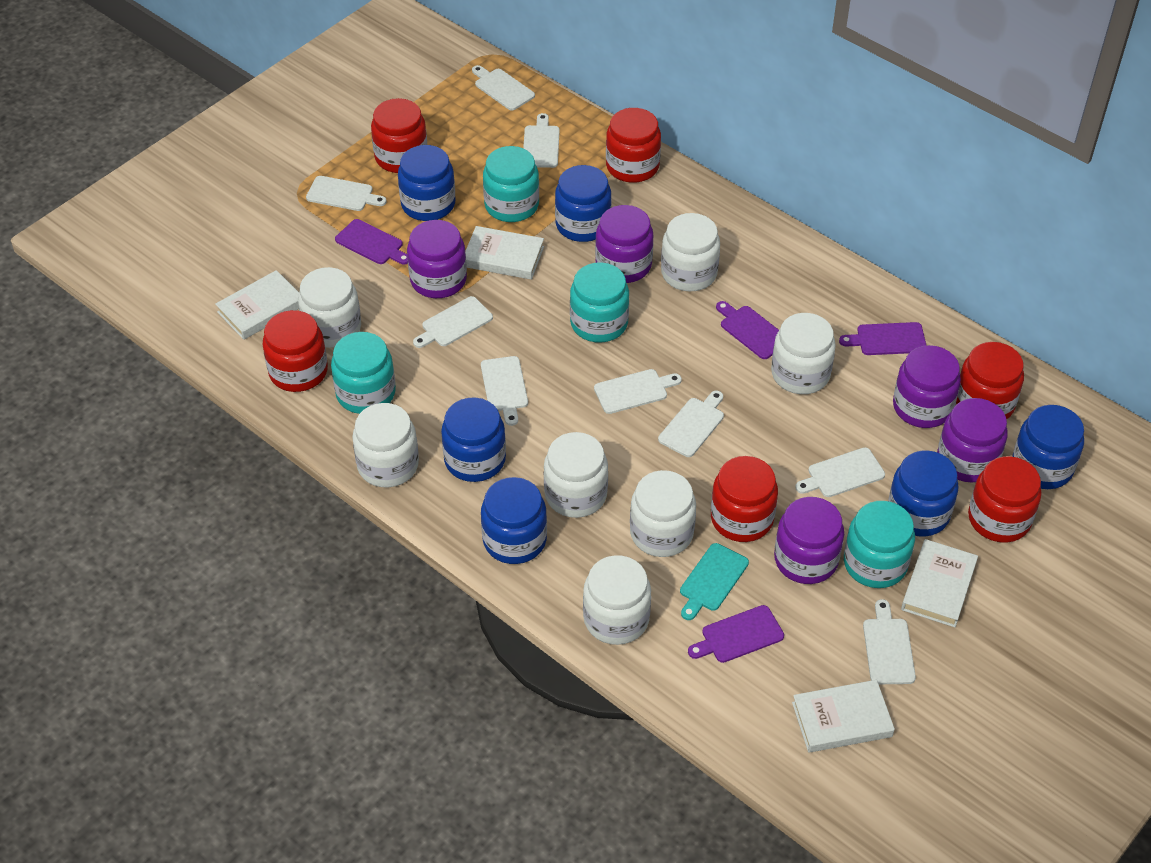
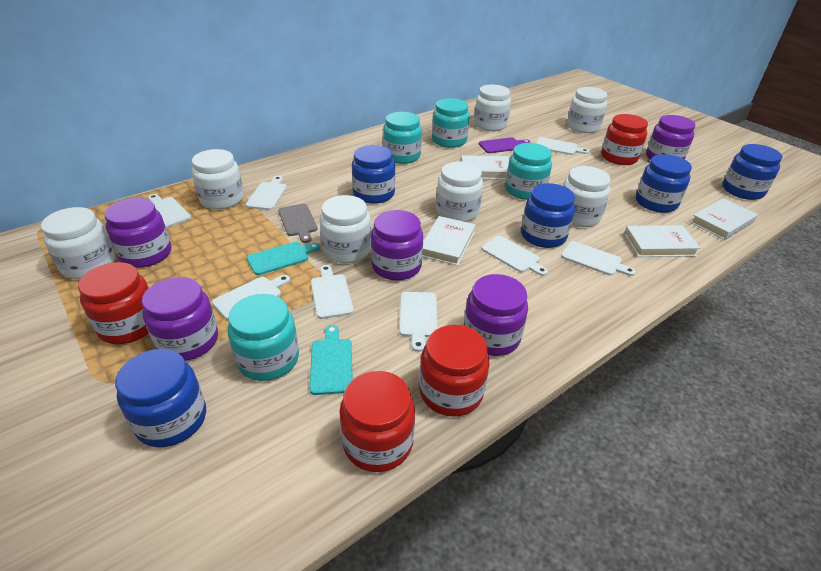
blue jar: 6 -> 5
grey cutting board: 0 -> 1
purple cutting board: 4 -> 1
red jar: 6 -> 4
turquoise cutting board: 1 -> 2
white cutting board: 9 -> 8

